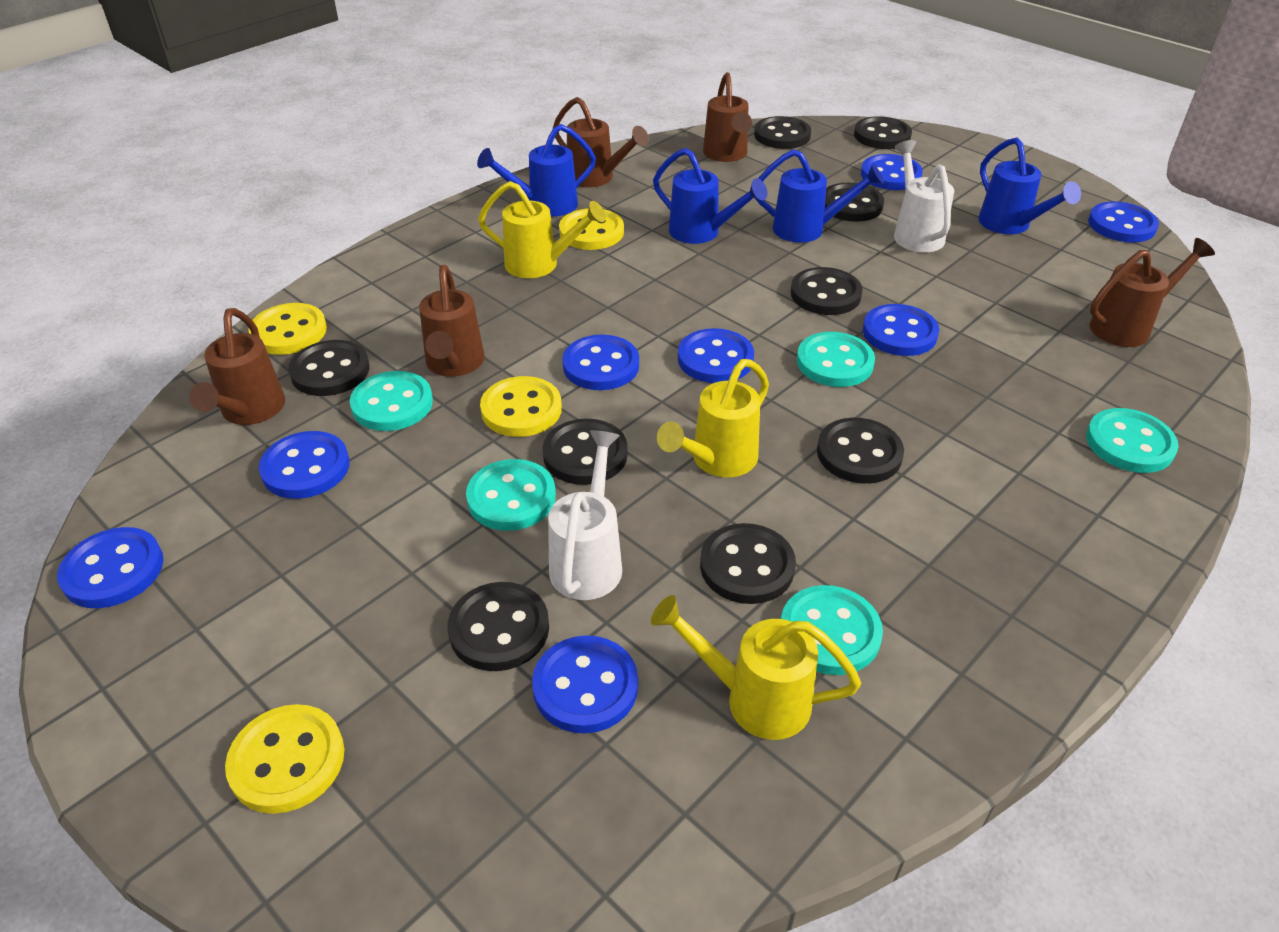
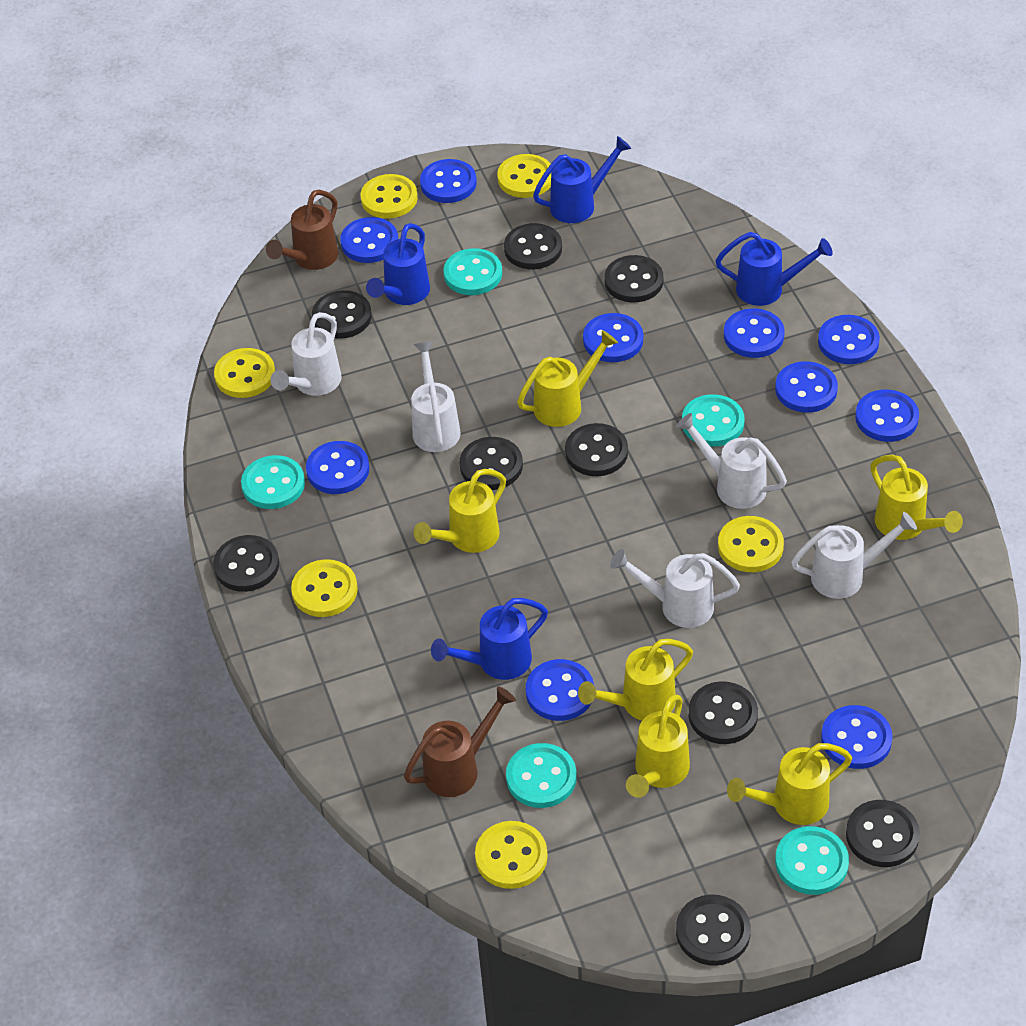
blue button: 8 -> 10
brown watering can: 5 -> 2
white watering can: 2 -> 5
yellow button: 4 -> 6
yellow watering can: 3 -> 6

